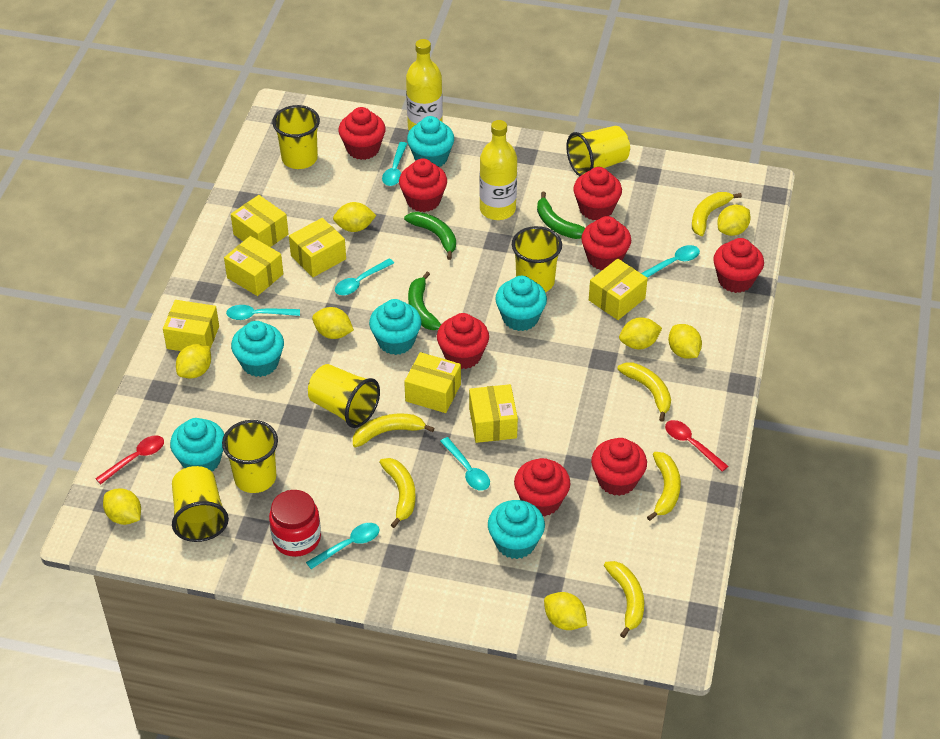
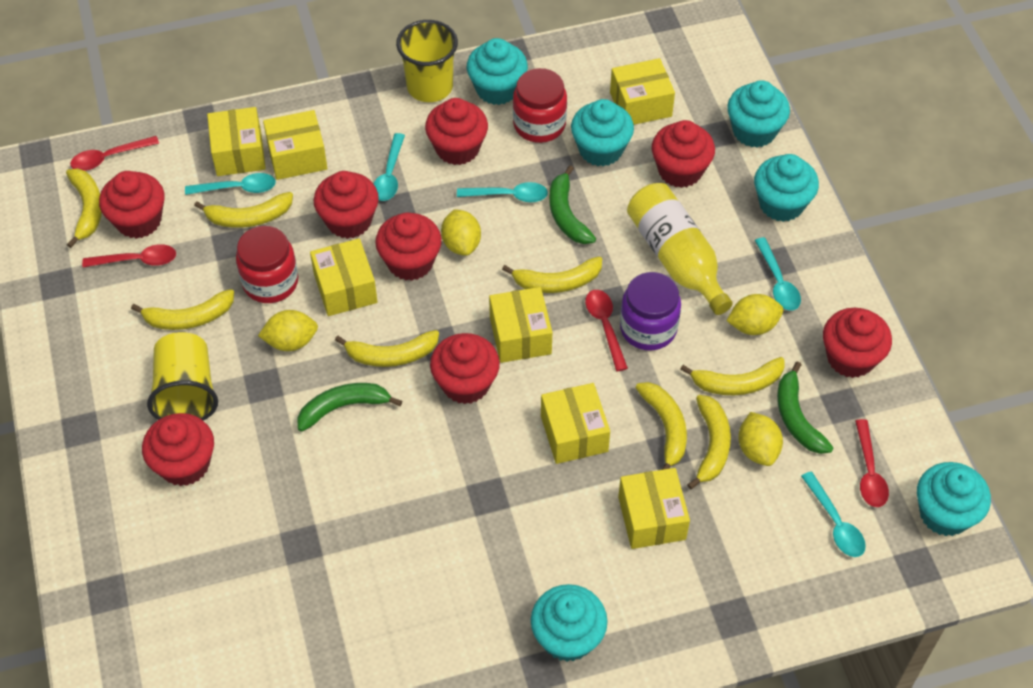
purple jar: 0 -> 1
red jar: 1 -> 2
red spoon: 2 -> 4
turquoise spoon: 6 -> 5
yellow banana: 6 -> 8
yellow bottle: 2 -> 1
yellow cup: 6 -> 2
yellow lemon: 8 -> 4

